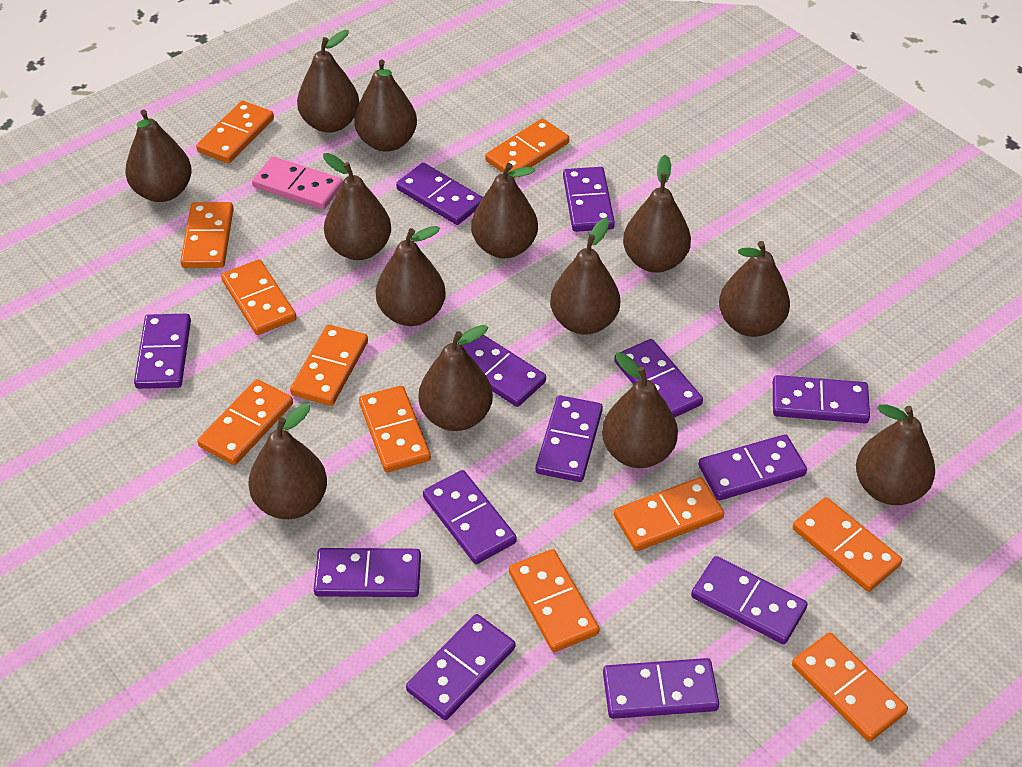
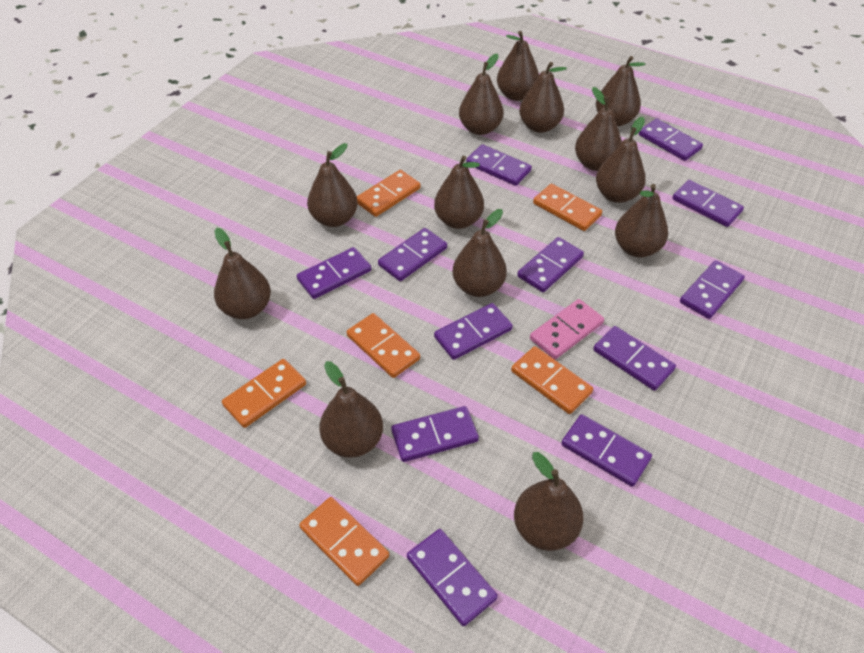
orange domino: 11 -> 6
purple domino: 13 -> 12

